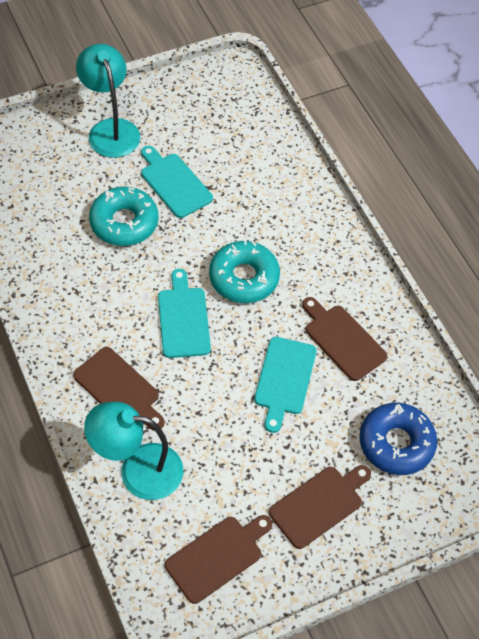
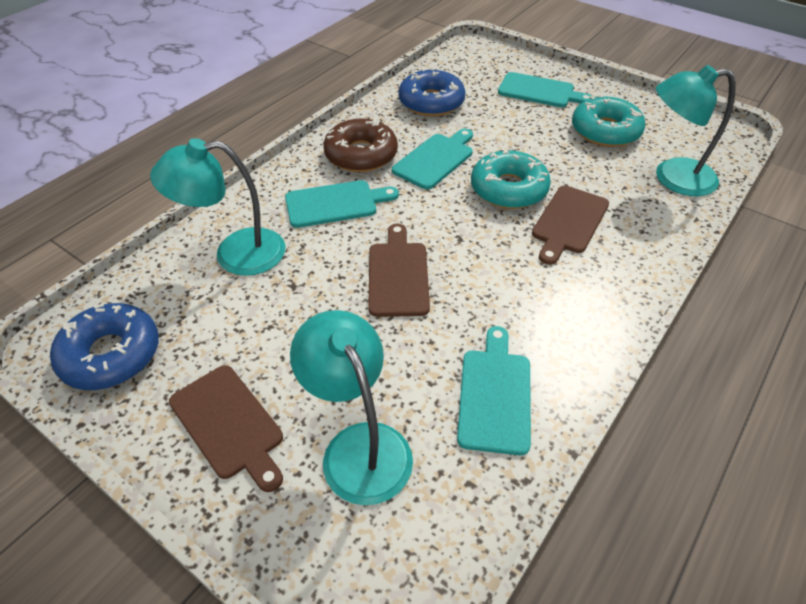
blue donut: 1 -> 2
brown cutting board: 4 -> 3
brown donut: 0 -> 1
turquoise cutting board: 3 -> 4
turquoise lamp: 2 -> 3

